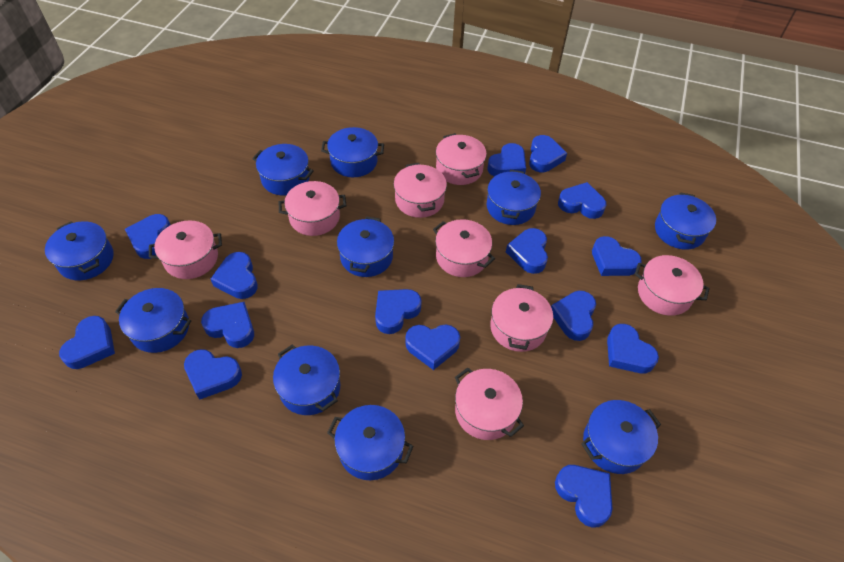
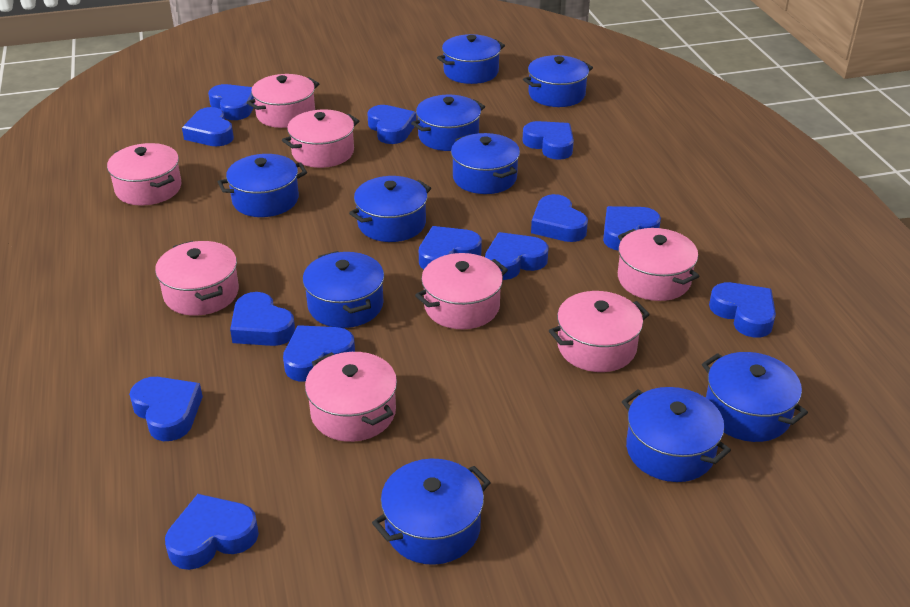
blue heart: 15 -> 13

